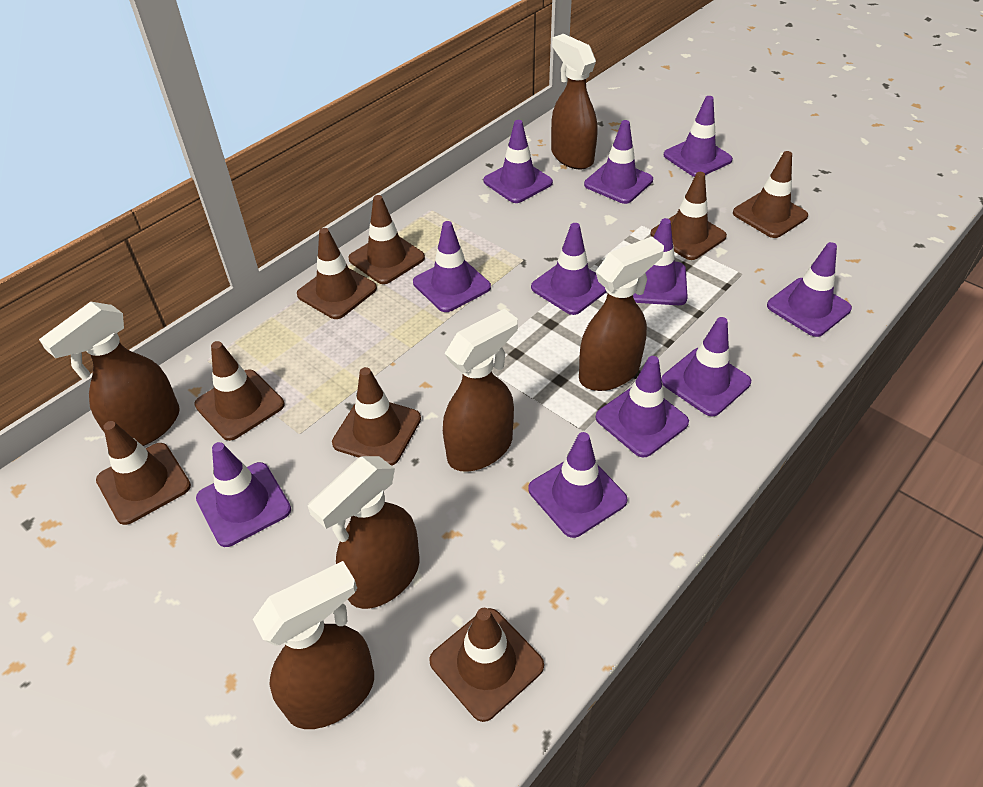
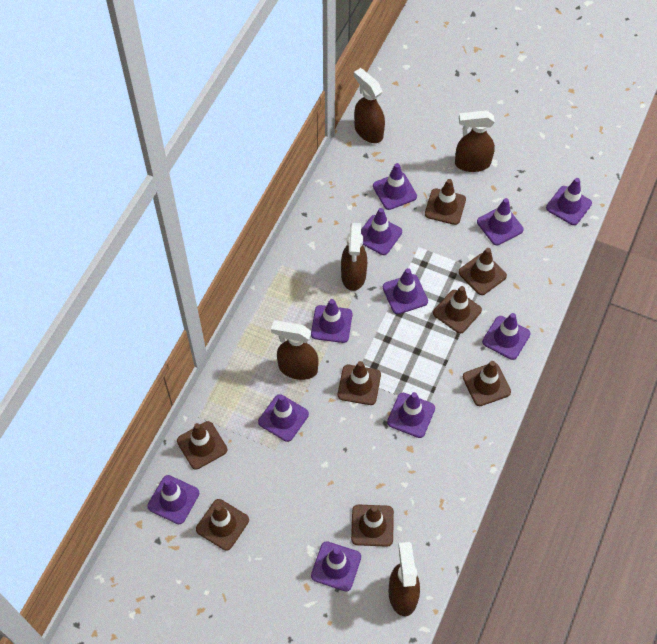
brown spray bottle: 6 -> 5

